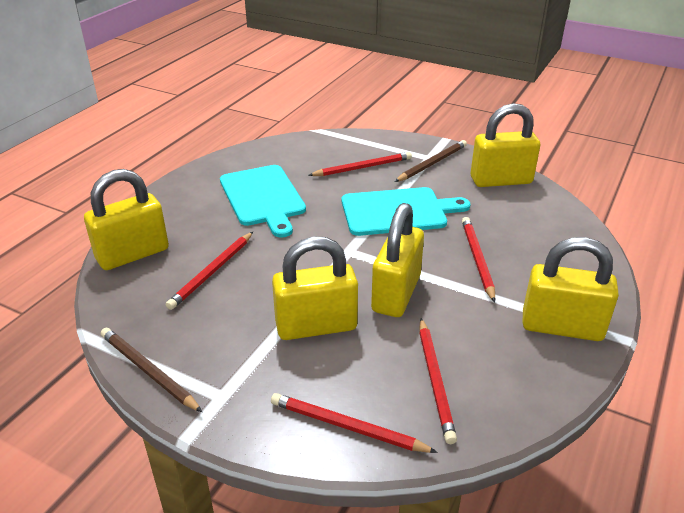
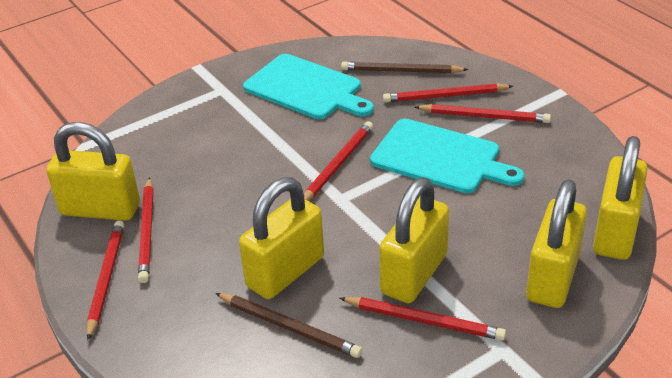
red pencil: 5 -> 6

